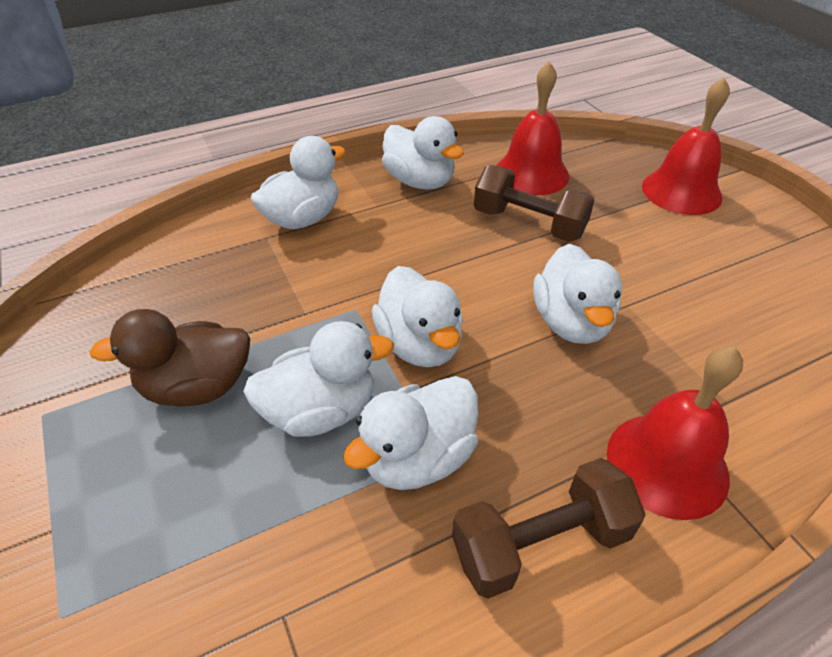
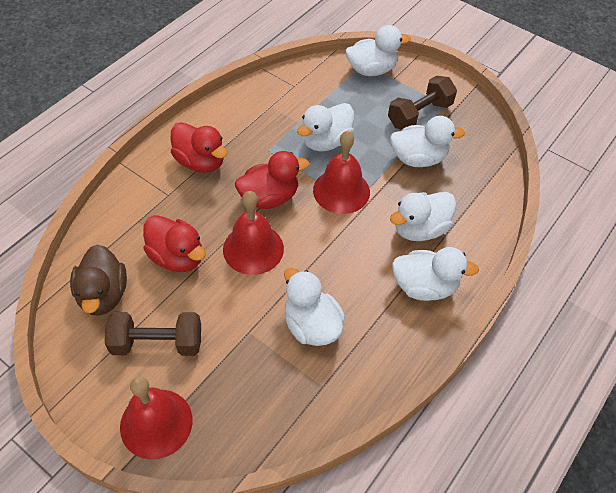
red duck: 0 -> 3

